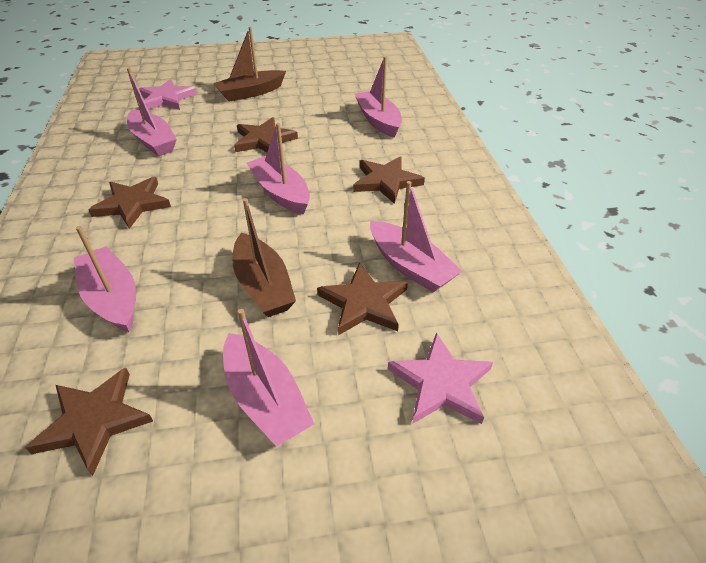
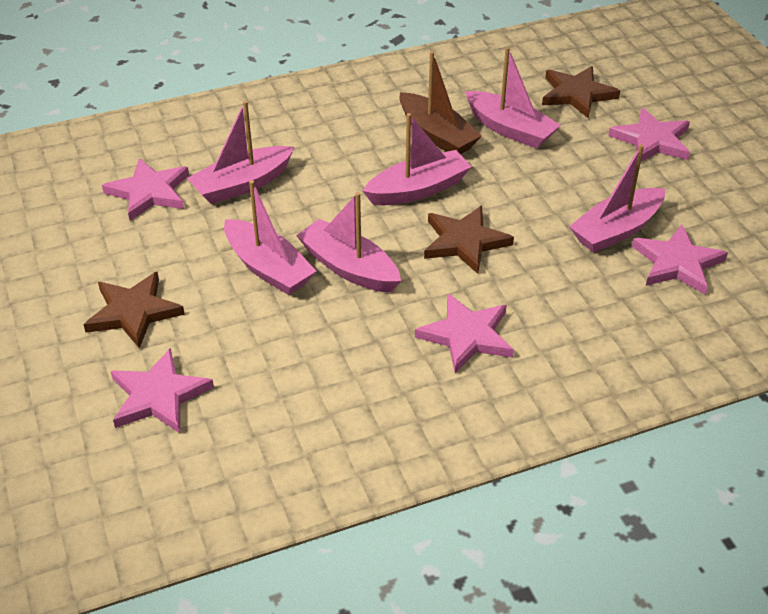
brown boat: 2 -> 1
brown star: 5 -> 3
pink star: 2 -> 5

